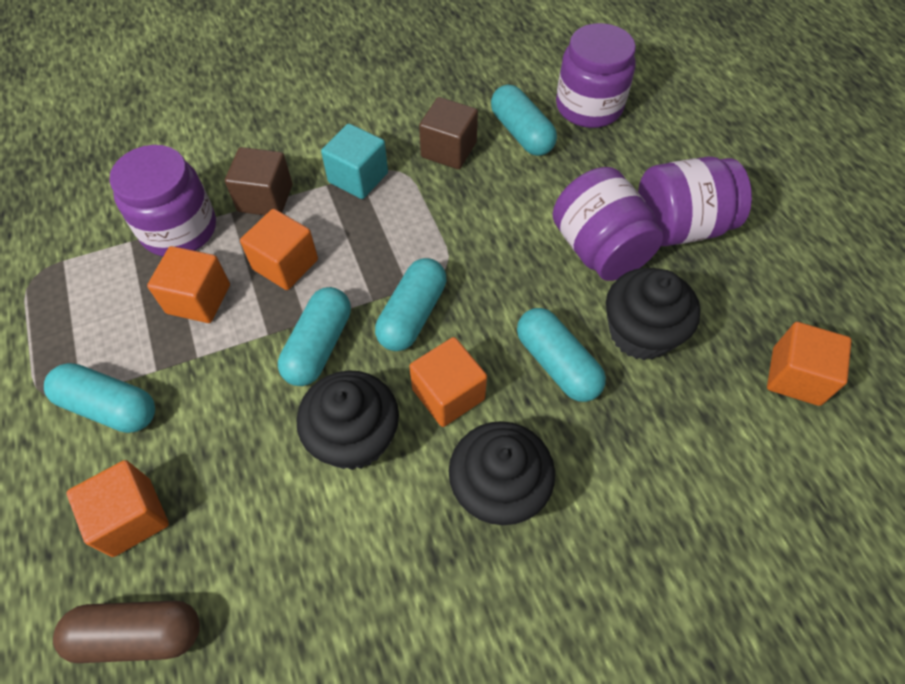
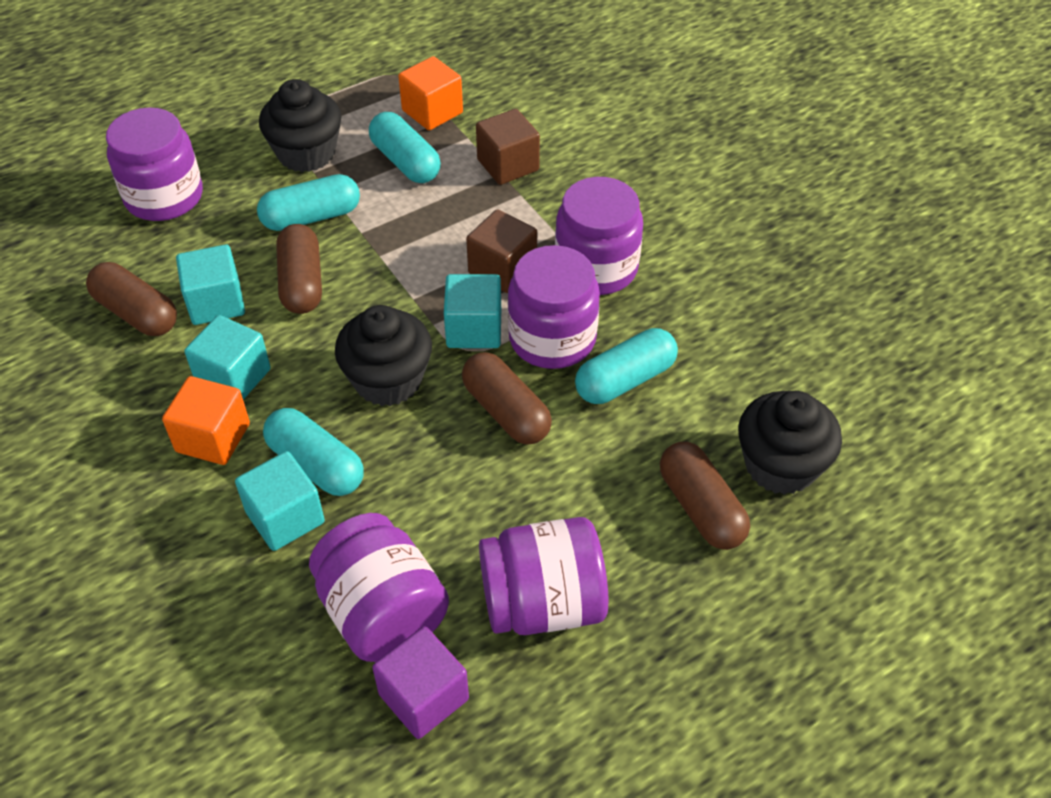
brown capsule: 1 -> 4
orange cube: 5 -> 2
purple cube: 0 -> 1
purple jar: 4 -> 5
turquoise capsule: 5 -> 4
turquoise cube: 1 -> 4

